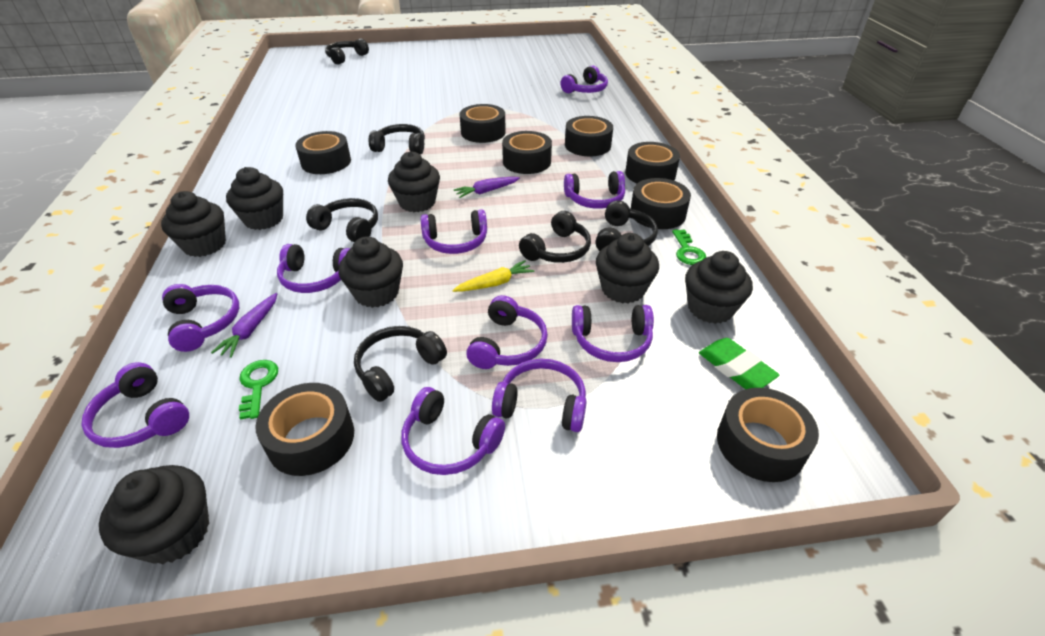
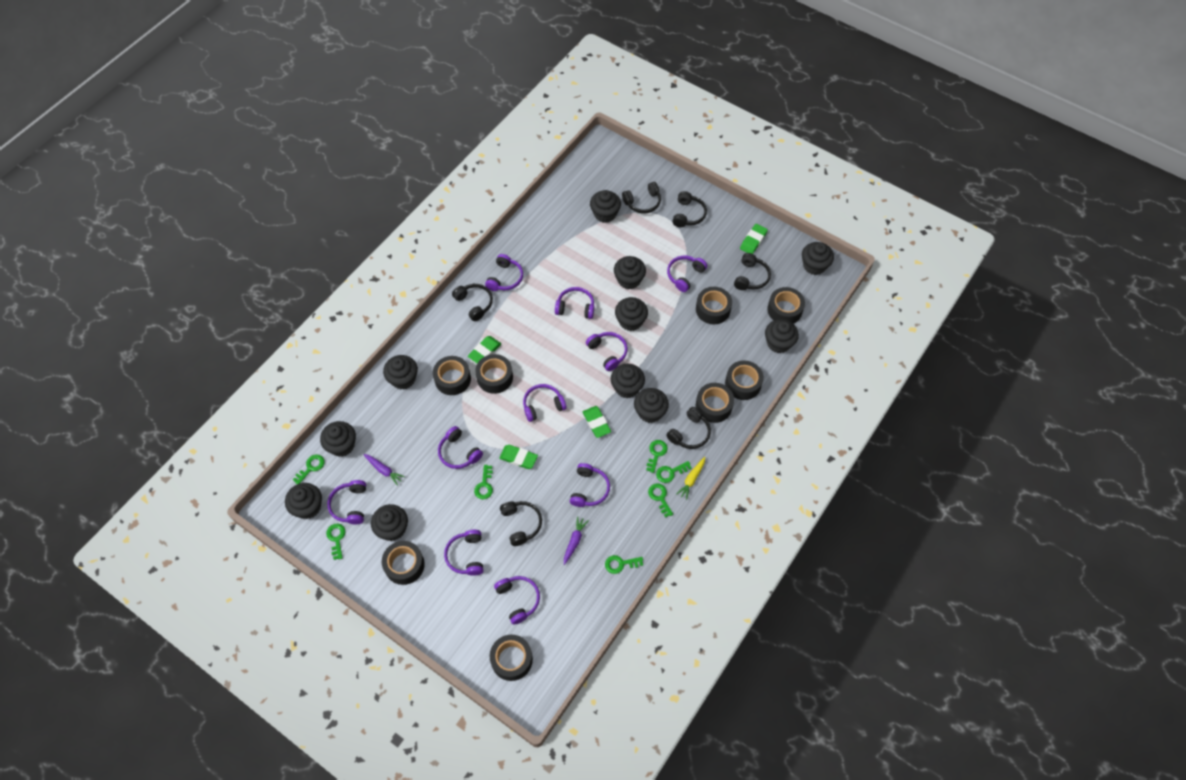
black cupcake: 7 -> 11
green eraser: 1 -> 4
green key: 2 -> 7

